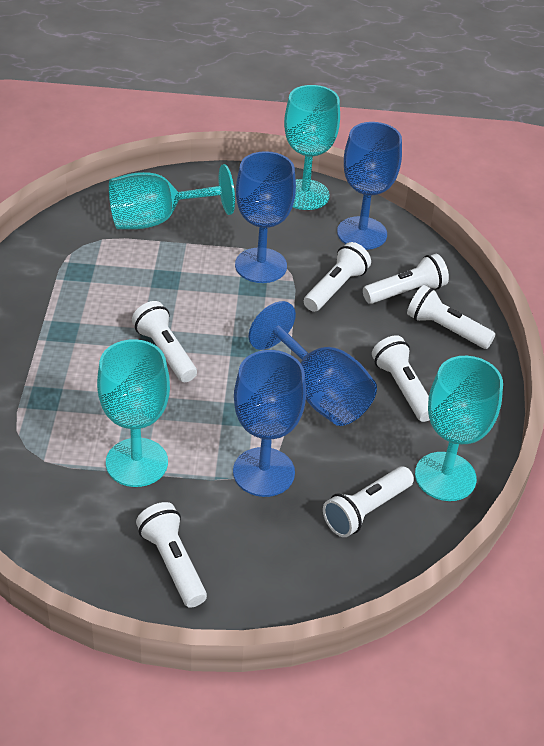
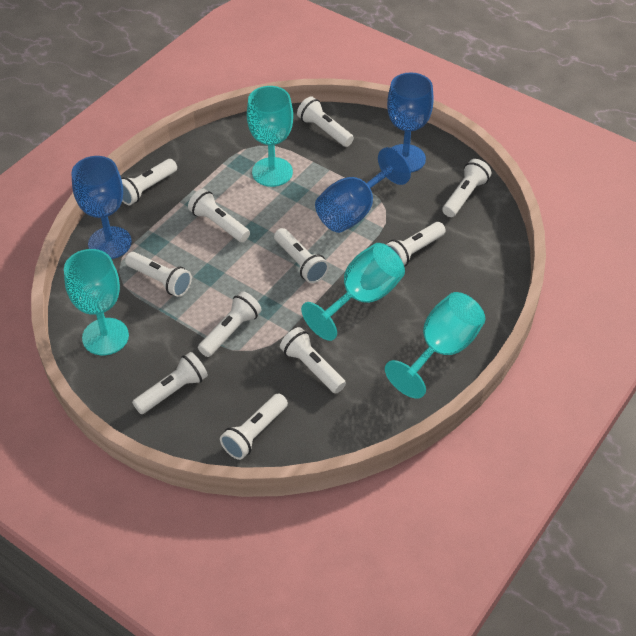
blue goblet: 4 -> 3
white flashlight: 7 -> 11

